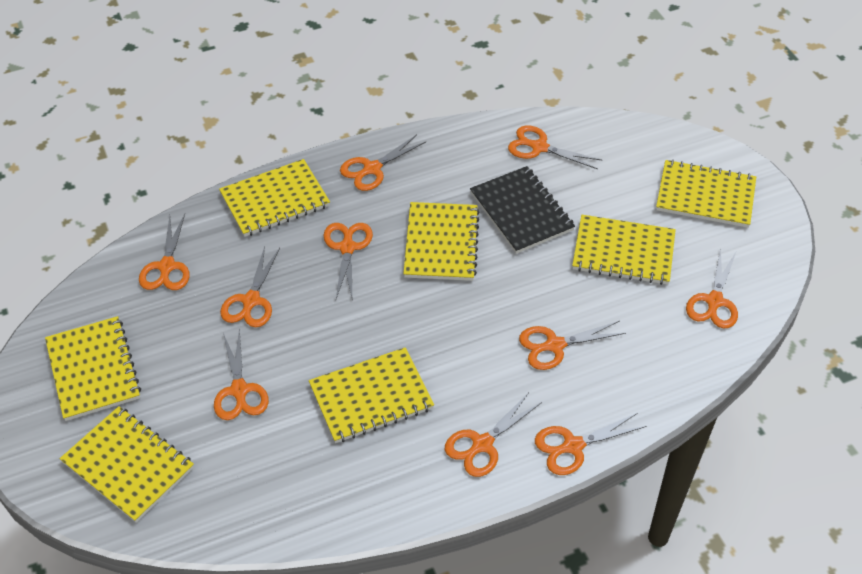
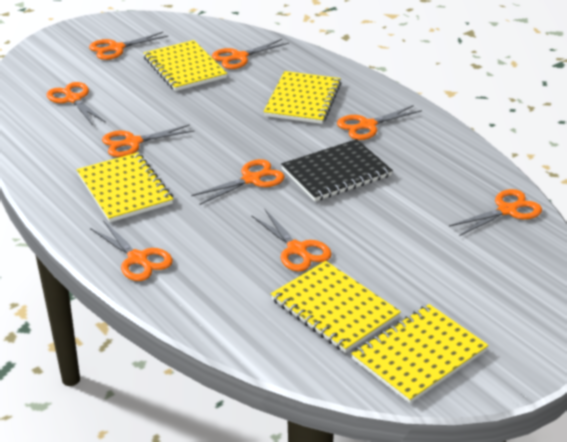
orange scissors: 10 -> 9
yellow notebook: 7 -> 5

